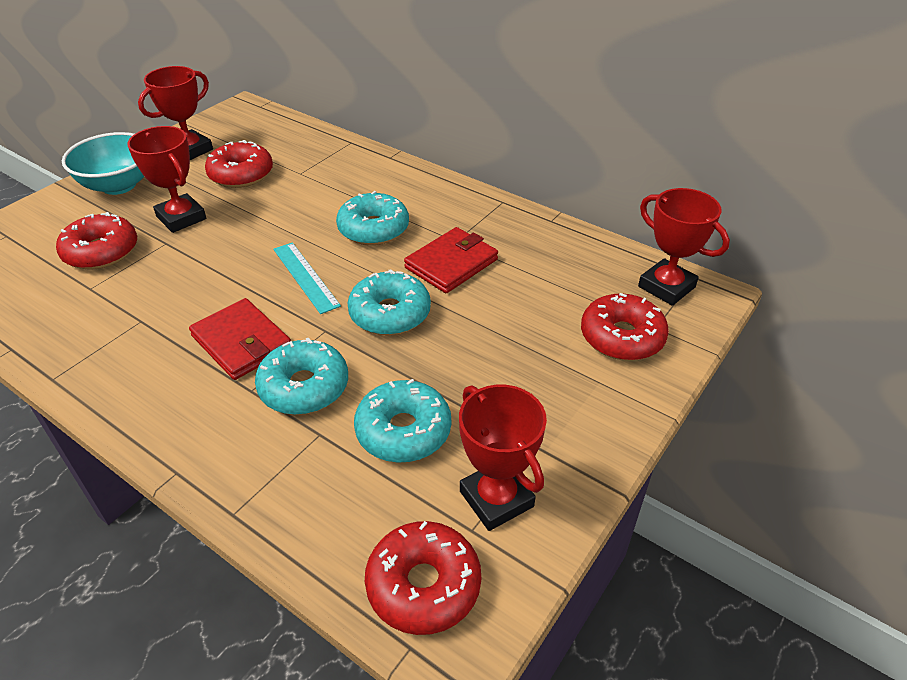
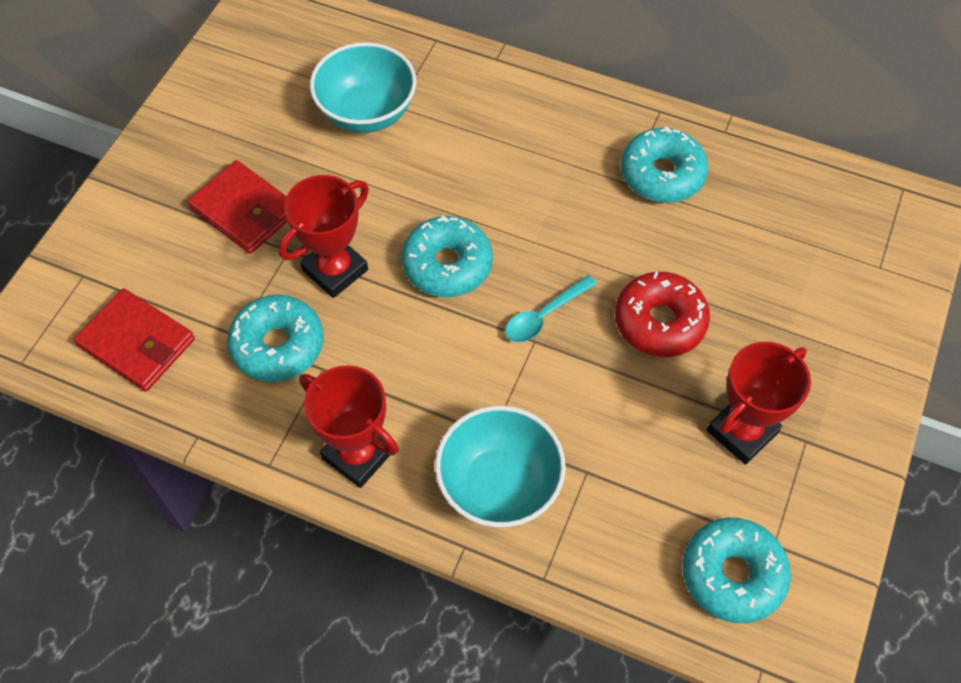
red donut: 4 -> 1
red trophy: 4 -> 3
turquoise bowl: 1 -> 2
turquoise ruler: 1 -> 0
turquoise spoon: 0 -> 1

